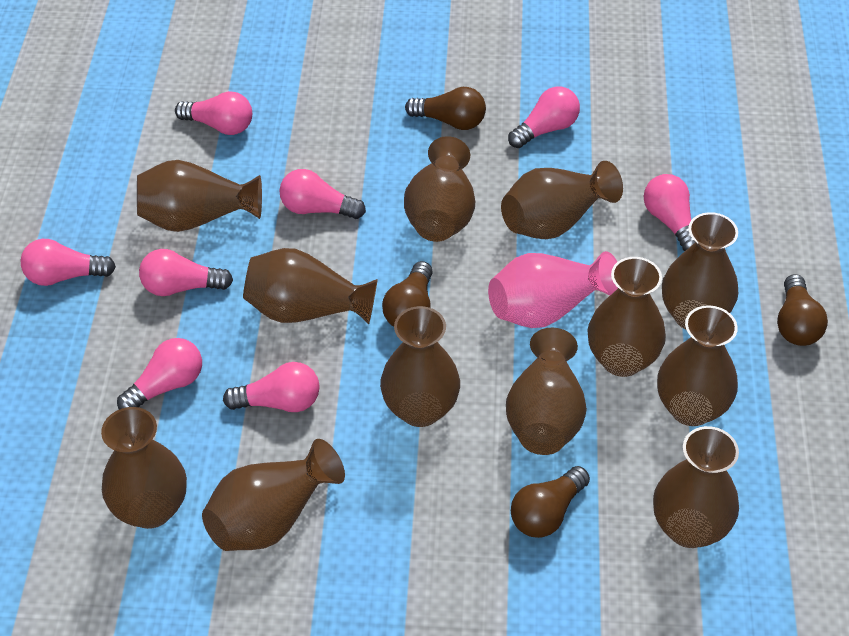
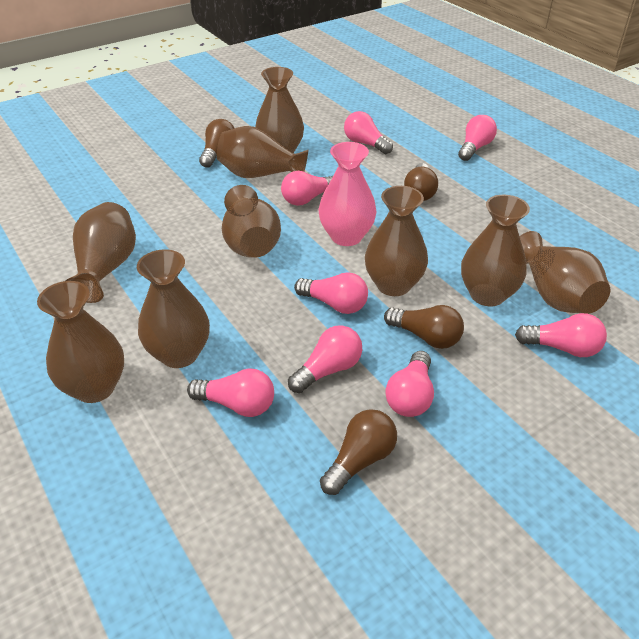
brown vase: 12 -> 9

